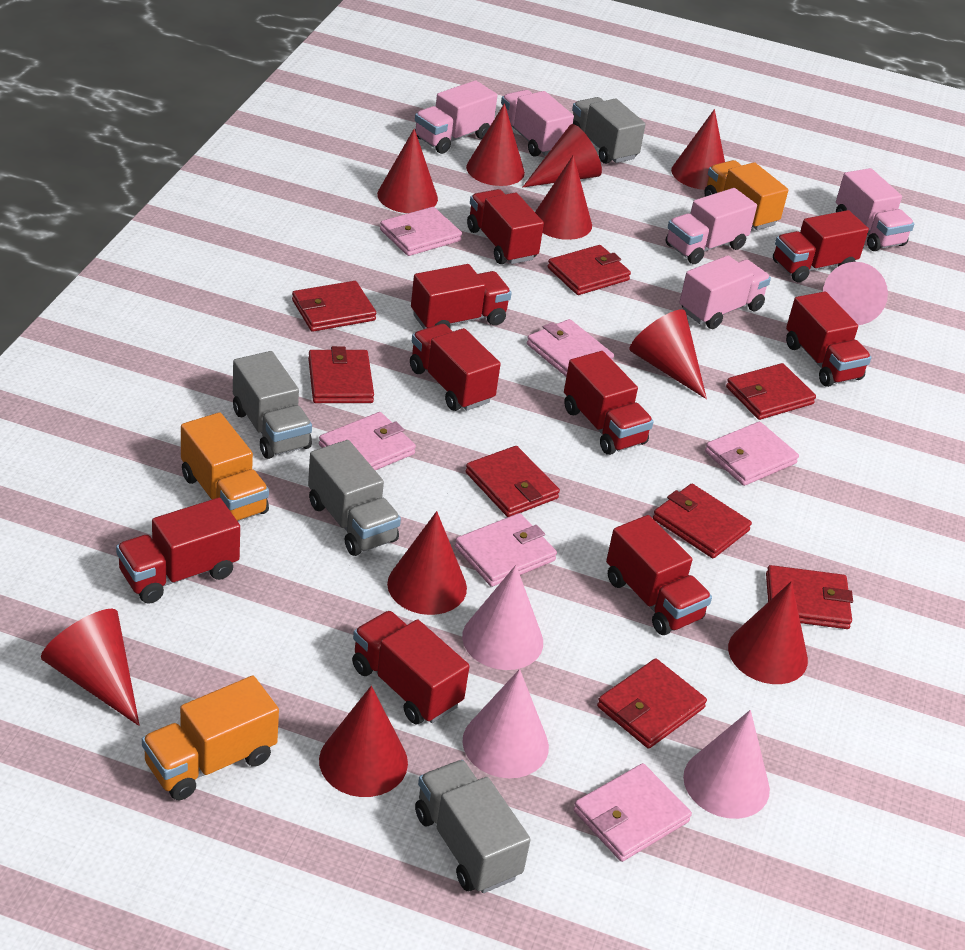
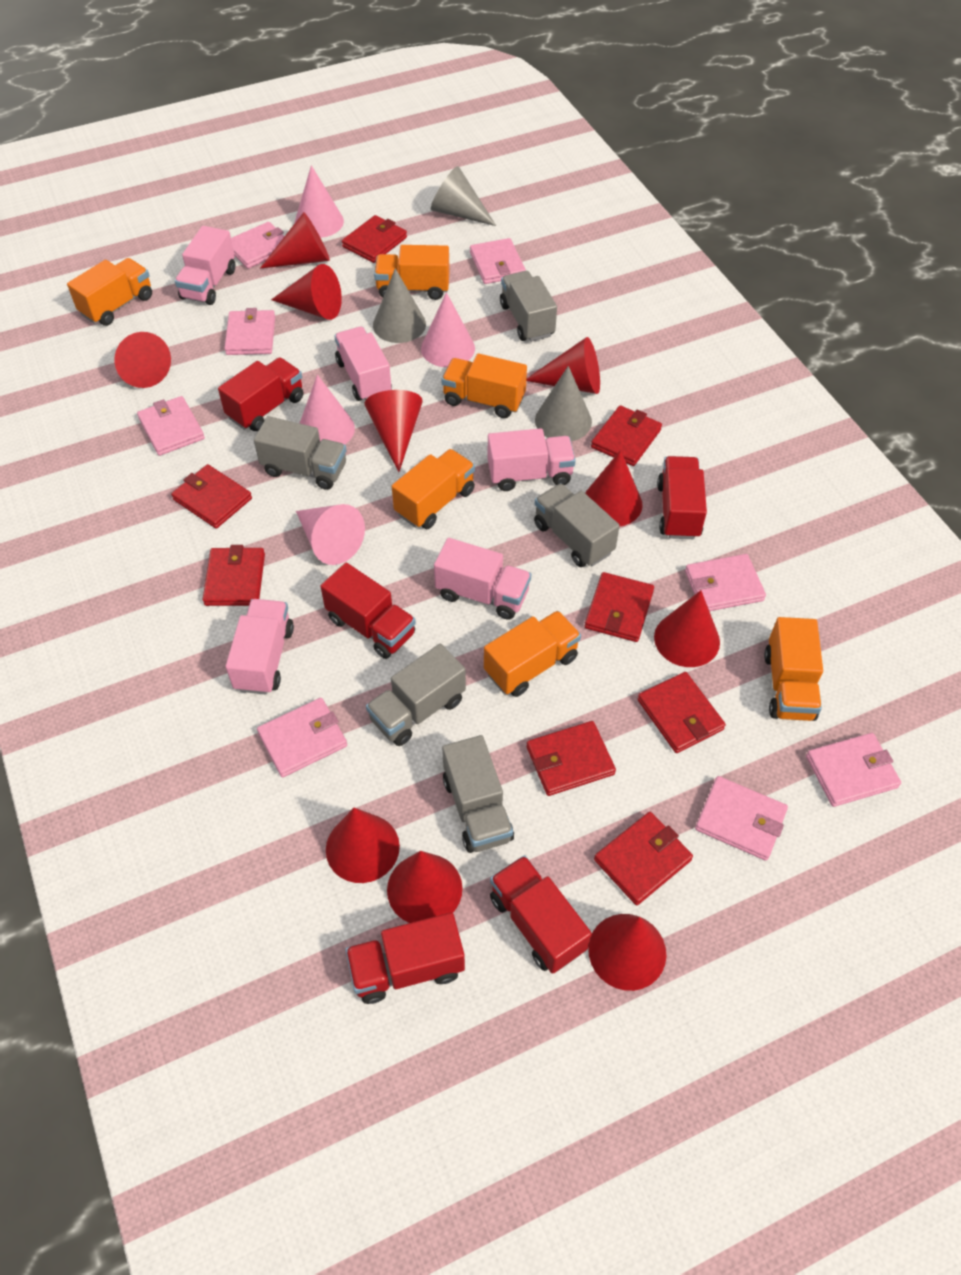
grey cone: 0 -> 3
grey truck: 4 -> 5
orange truck: 3 -> 6
pink wallet: 6 -> 8
red truck: 9 -> 5

